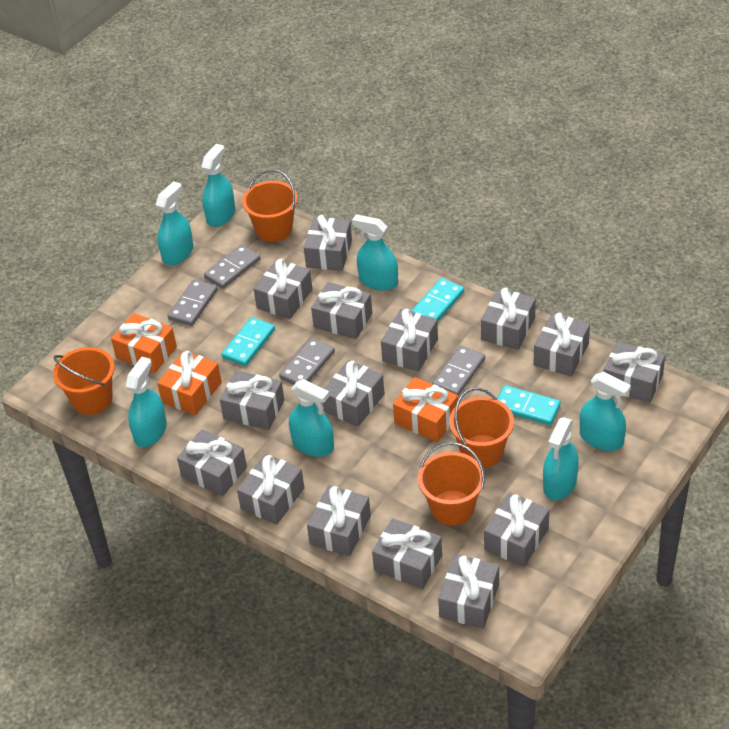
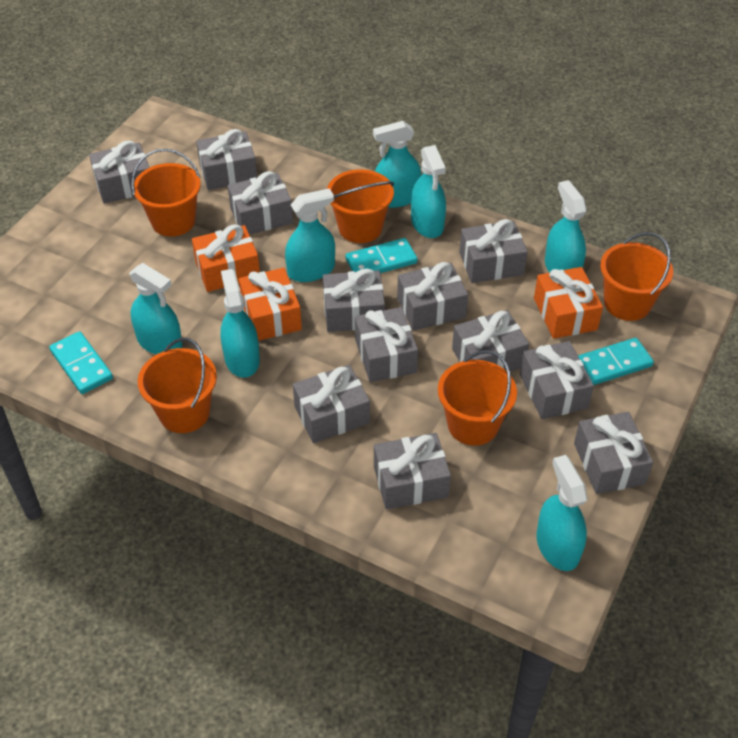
grey domino: 4 -> 0
grey gift: 15 -> 12
orange bucket: 4 -> 5

